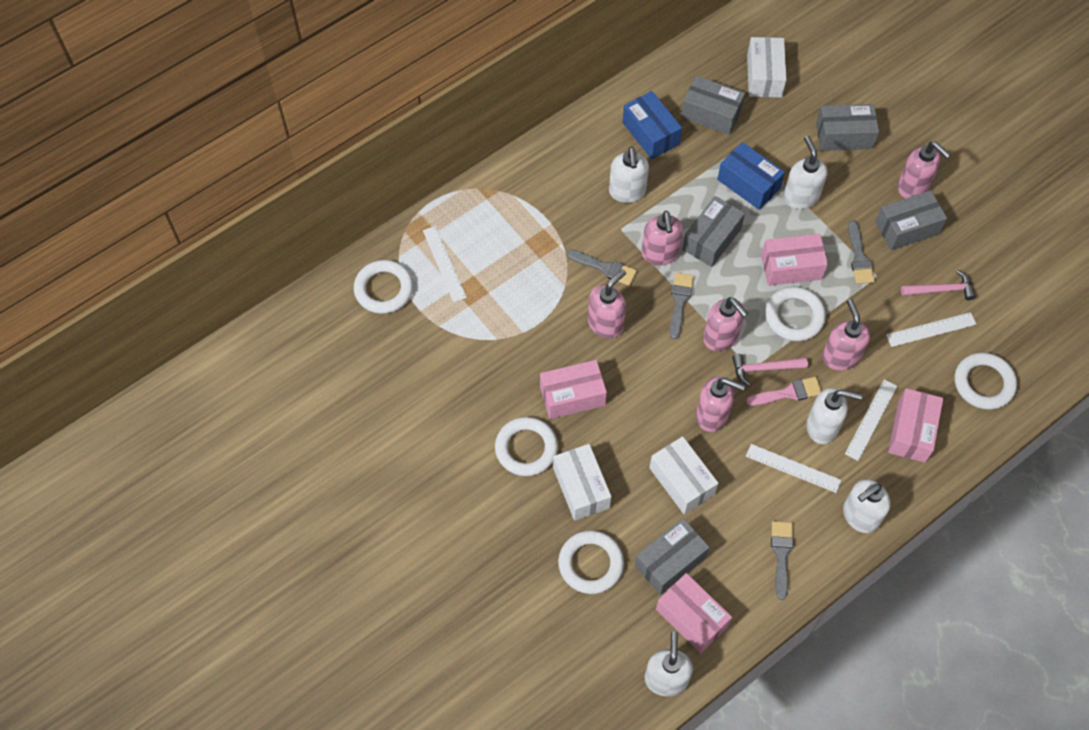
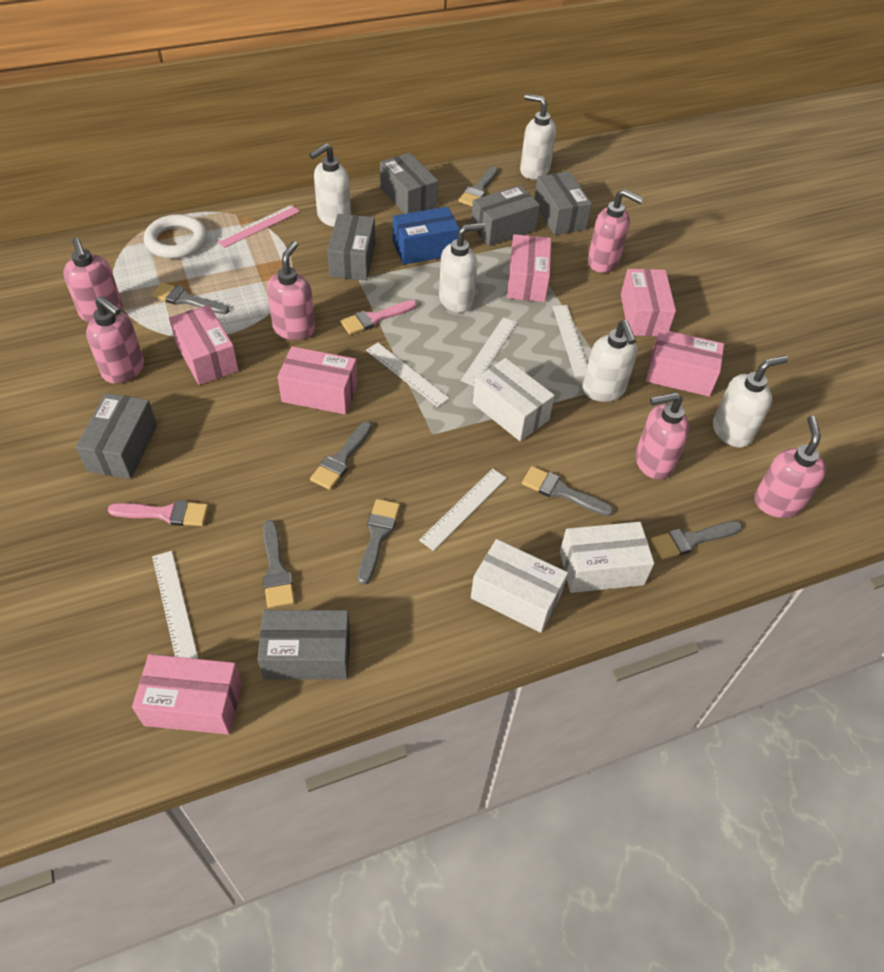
blue box: 2 -> 1
grey box: 5 -> 6
grey brush: 4 -> 7
pink box: 4 -> 6
pink brush: 1 -> 2
pink hammer: 2 -> 0
pink ruler: 0 -> 1
white ring: 5 -> 1
white ruler: 4 -> 5

